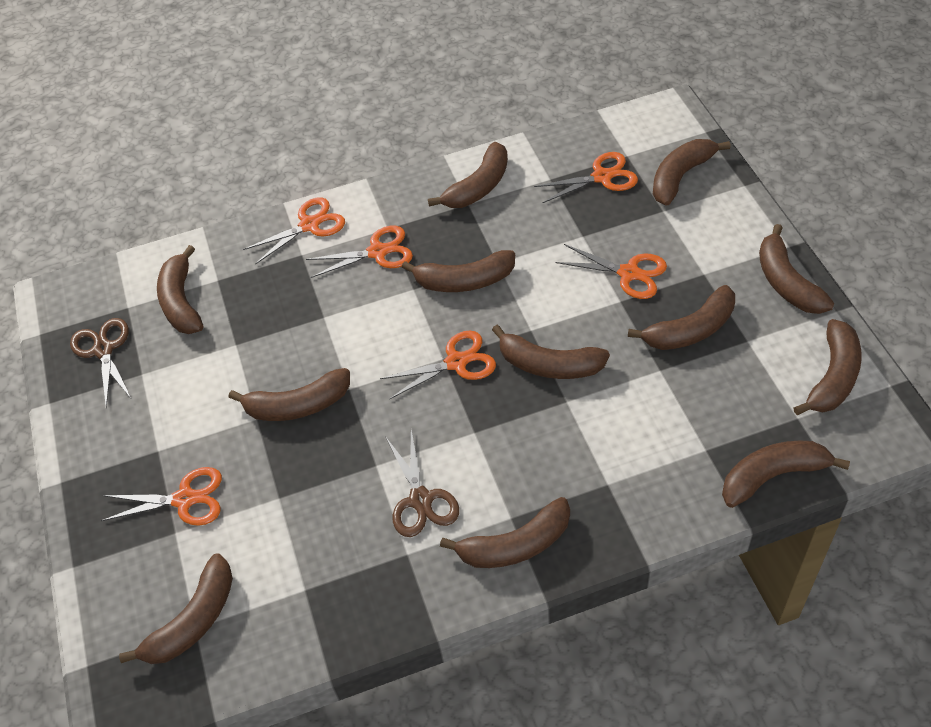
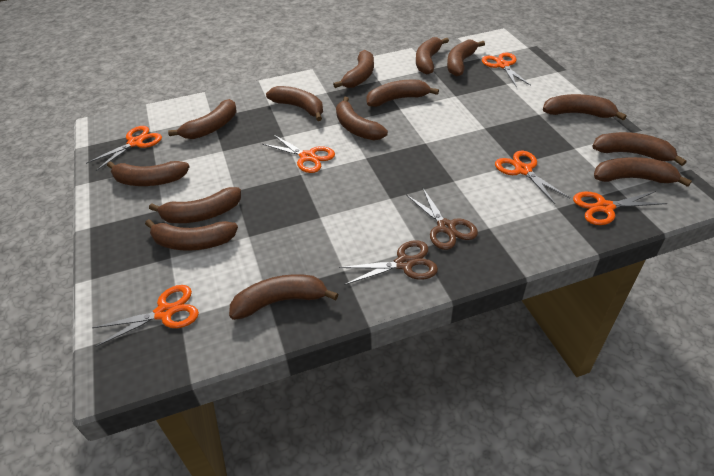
brown banana: 12 -> 14

